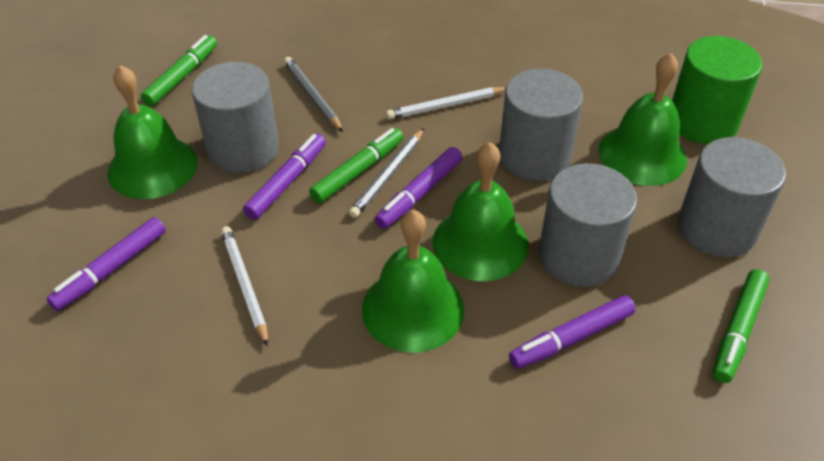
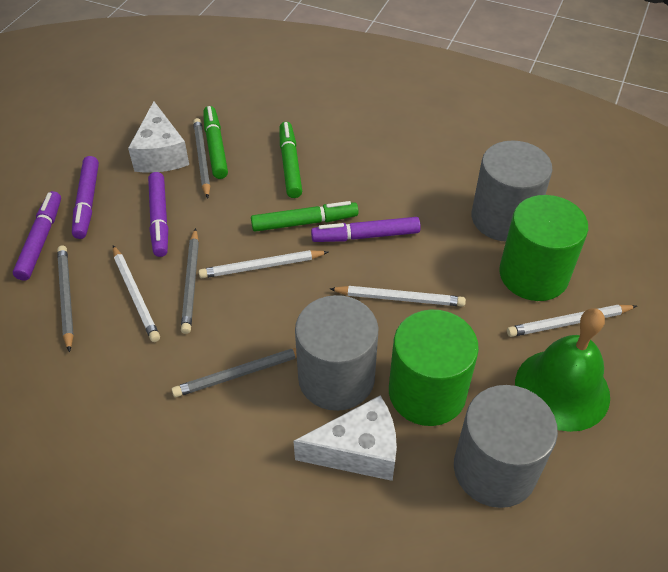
green bell: 4 -> 1
green cylinder: 1 -> 2
grey cylinder: 4 -> 3
grey pencil: 2 -> 4
white cheese: 0 -> 2
white pencil: 2 -> 4

